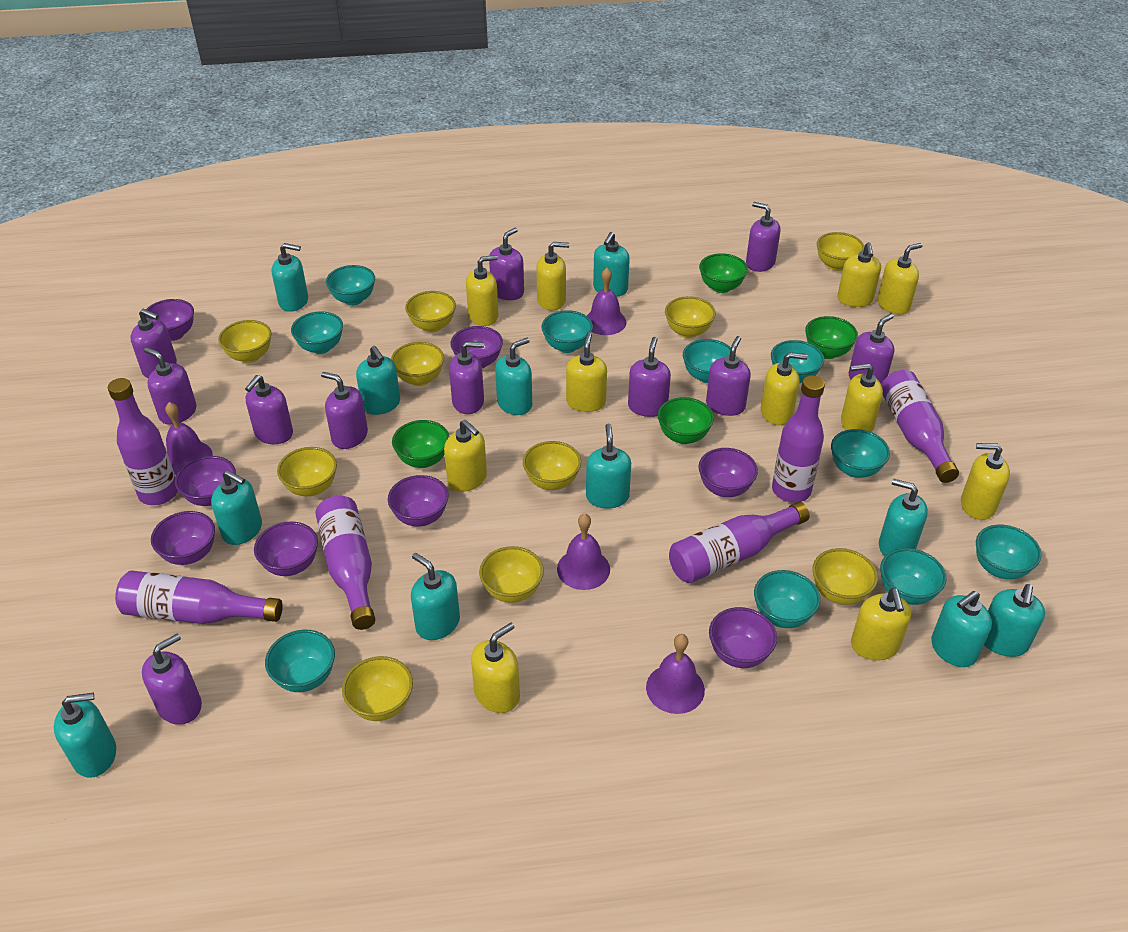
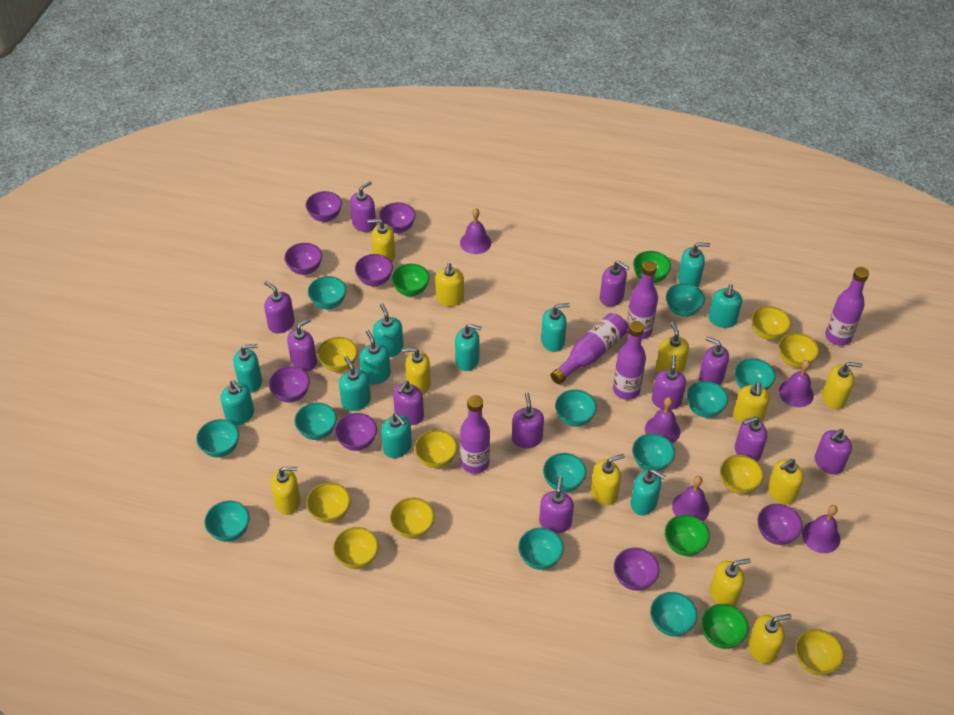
purple bell: 4 -> 5
purple bottle: 6 -> 5
turquoise bowl: 10 -> 12
yellow bowl: 10 -> 9

